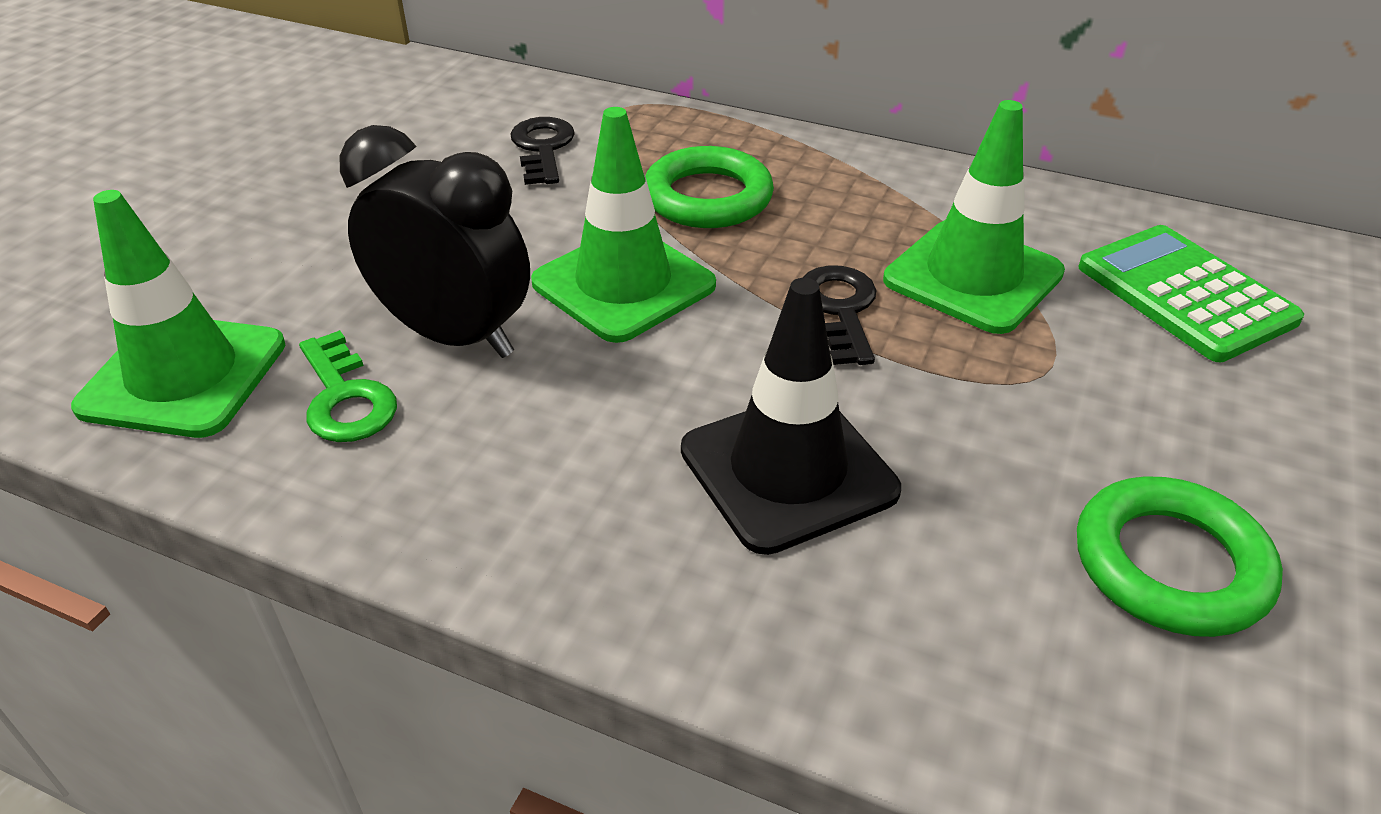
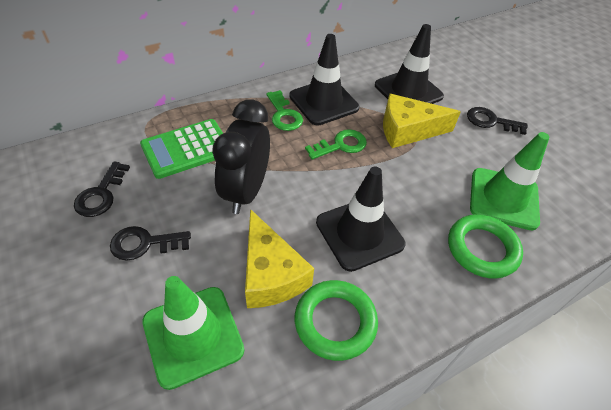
black key: 2 -> 3
black traffic cone: 1 -> 3
green key: 1 -> 2
green traffic cone: 3 -> 2
yellow cheese: 0 -> 2

